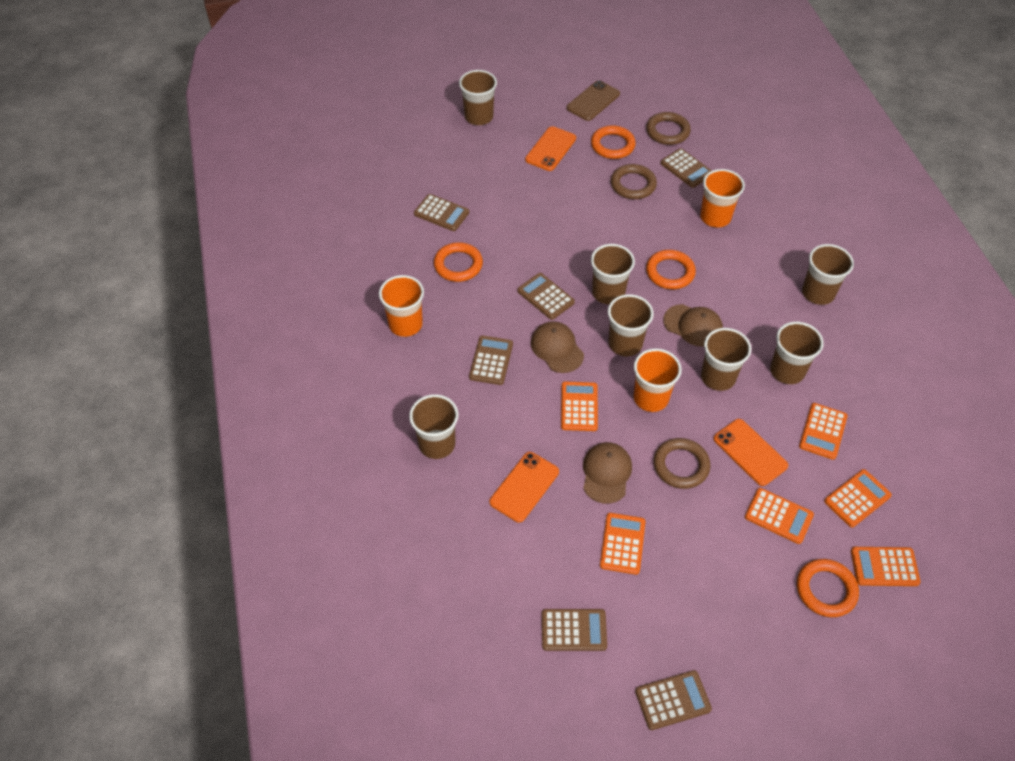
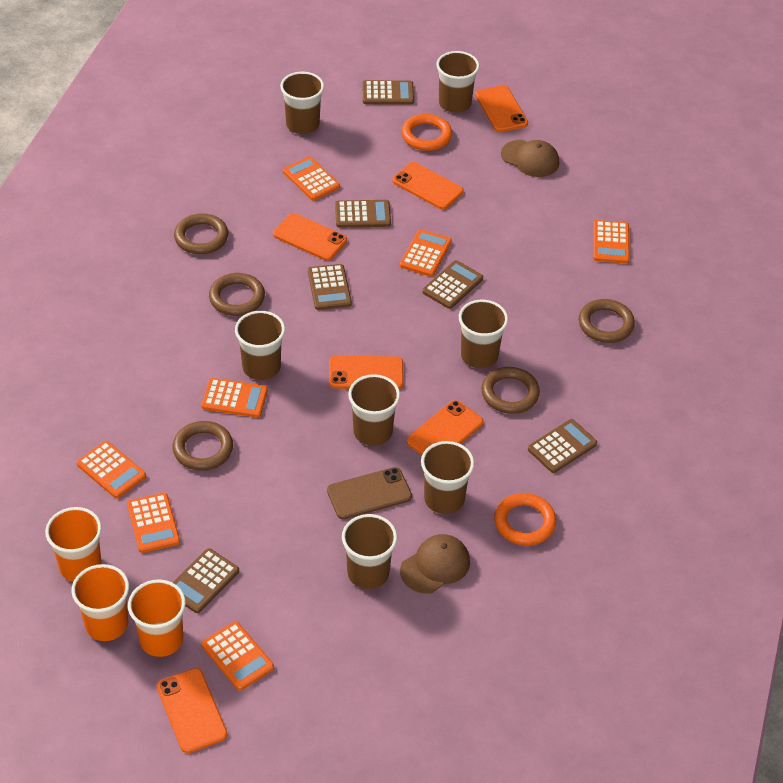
brown cap: 3 -> 2
brown ring: 3 -> 5
orange calculator: 6 -> 7
orange phone: 3 -> 6
orange ring: 4 -> 2

